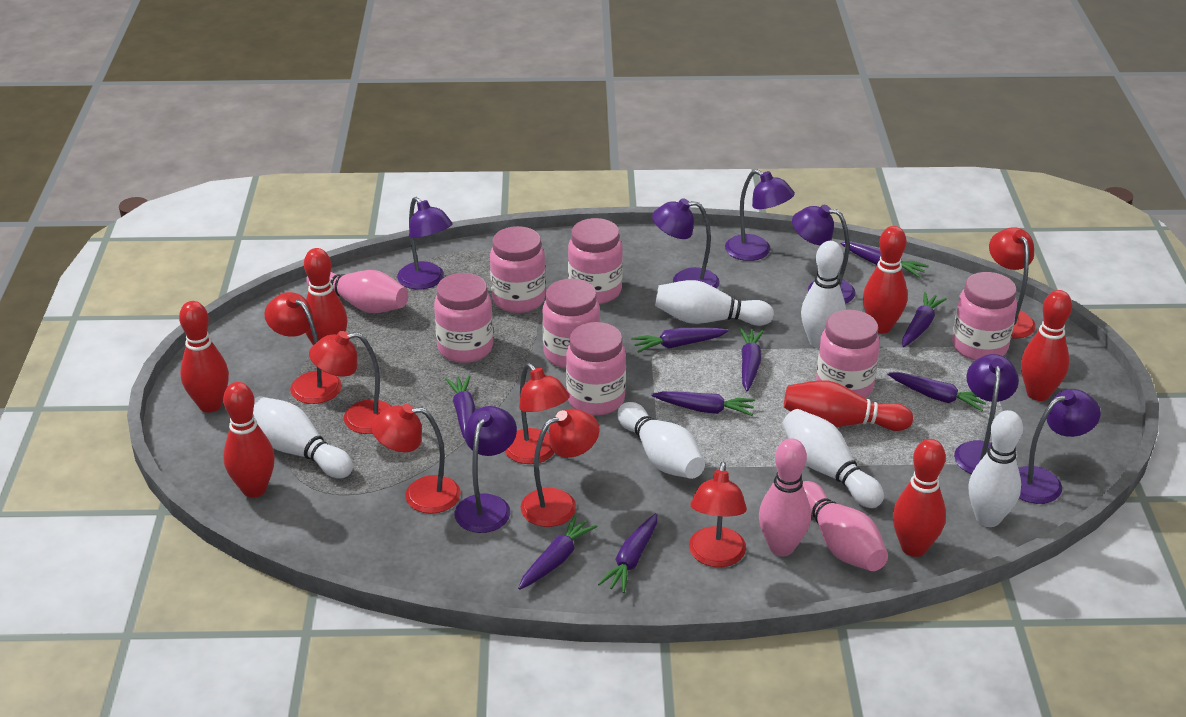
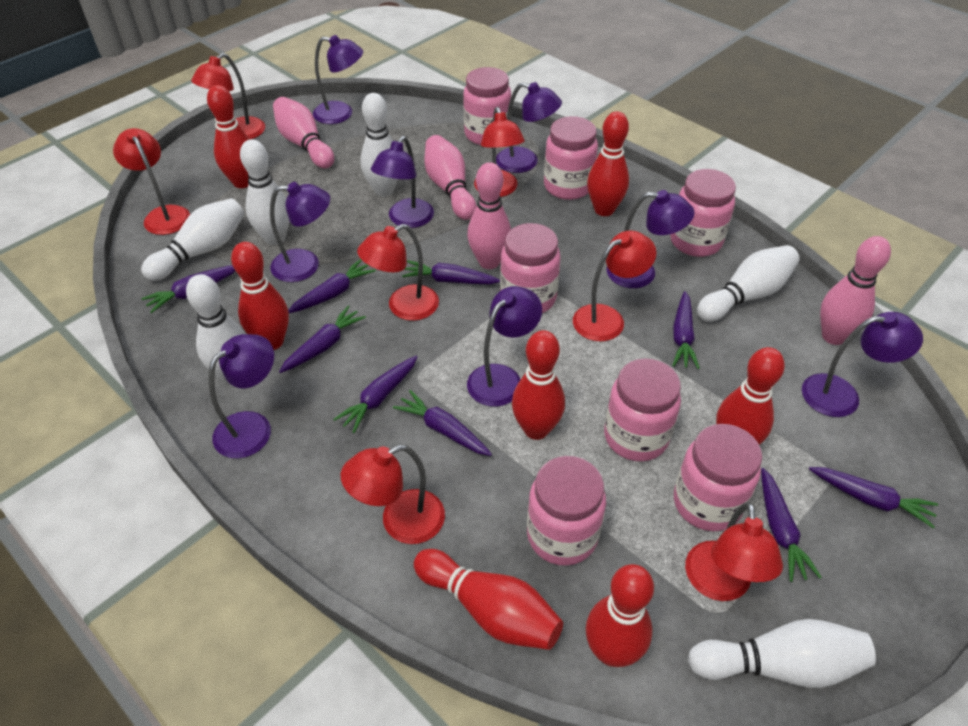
pink bowling pin: 3 -> 4
purple lamp: 7 -> 8

